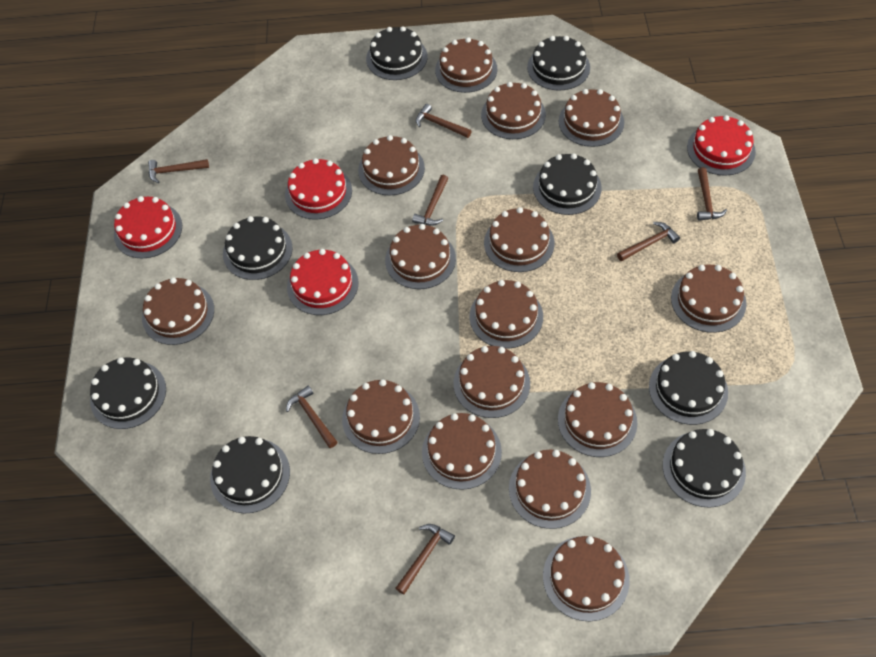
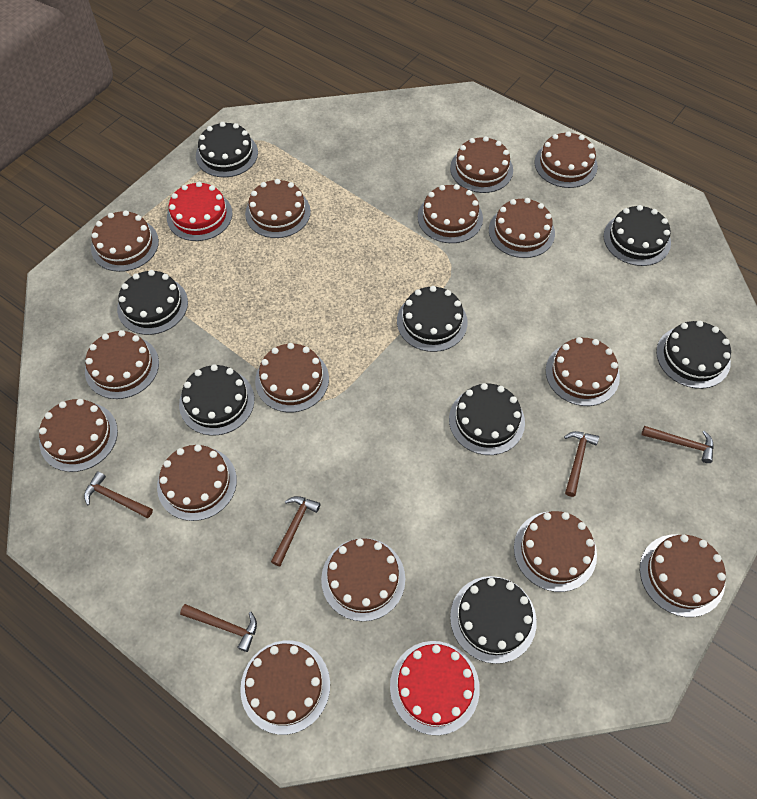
brown hammer: 7 -> 5
red cake: 4 -> 2

